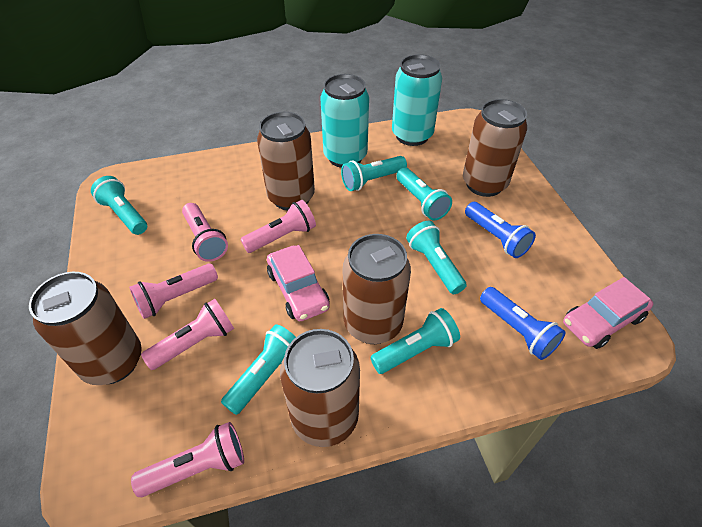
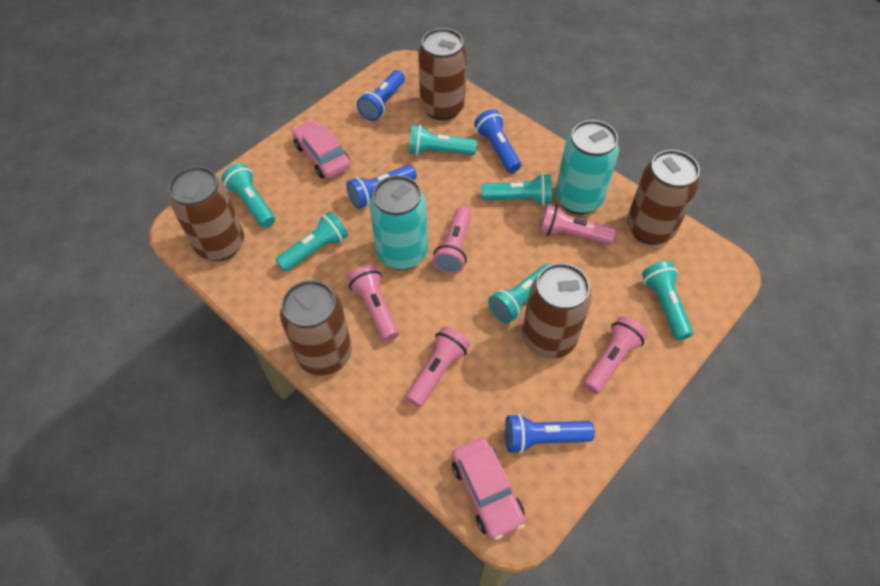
blue flashlight: 2 -> 4

